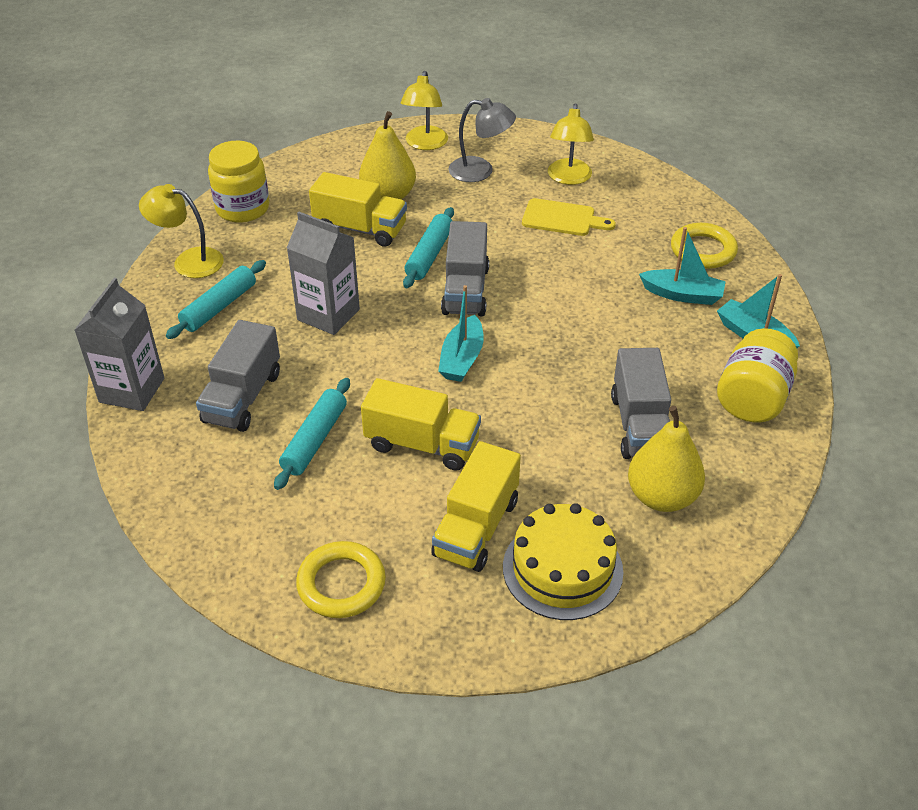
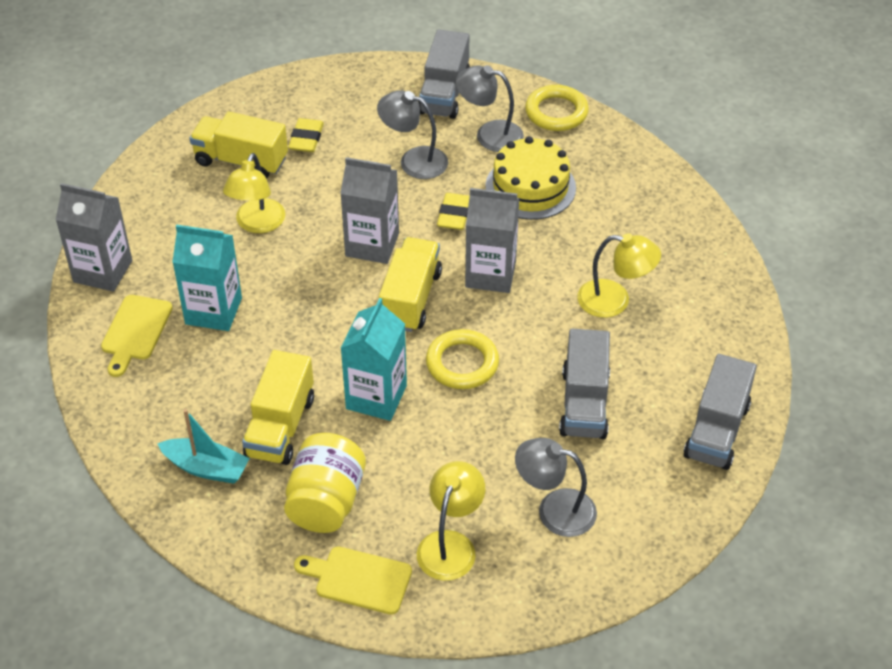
grey carton: 2 -> 3
grey lamp: 1 -> 3
turquoise boat: 3 -> 1
turquoise carton: 0 -> 2
turquoise rolling pin: 3 -> 0
yellow cutting board: 1 -> 2
yellow eraser: 0 -> 2
yellow jar: 2 -> 1
yellow pear: 2 -> 0

